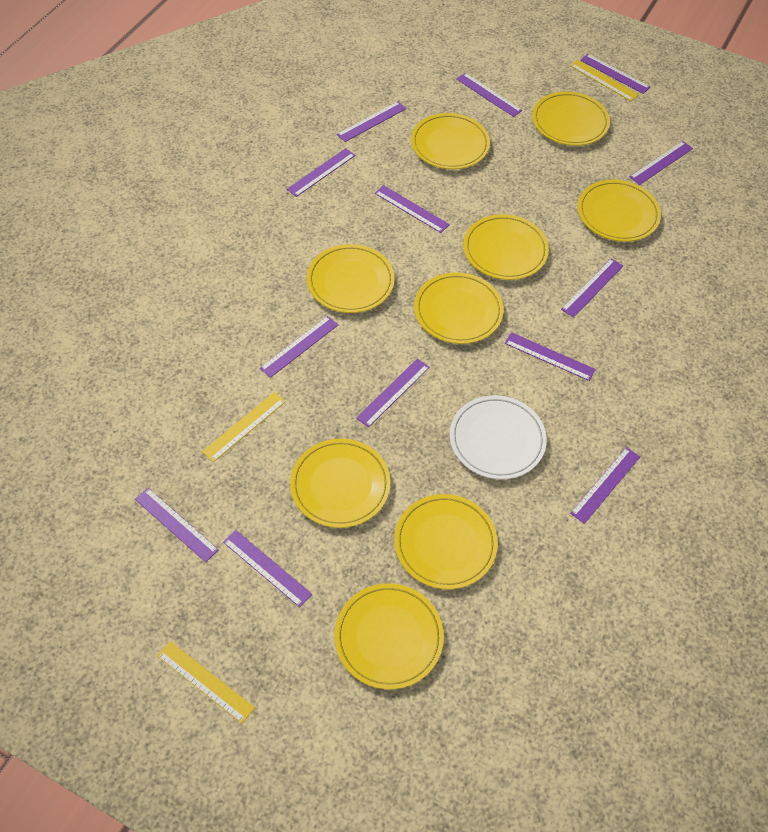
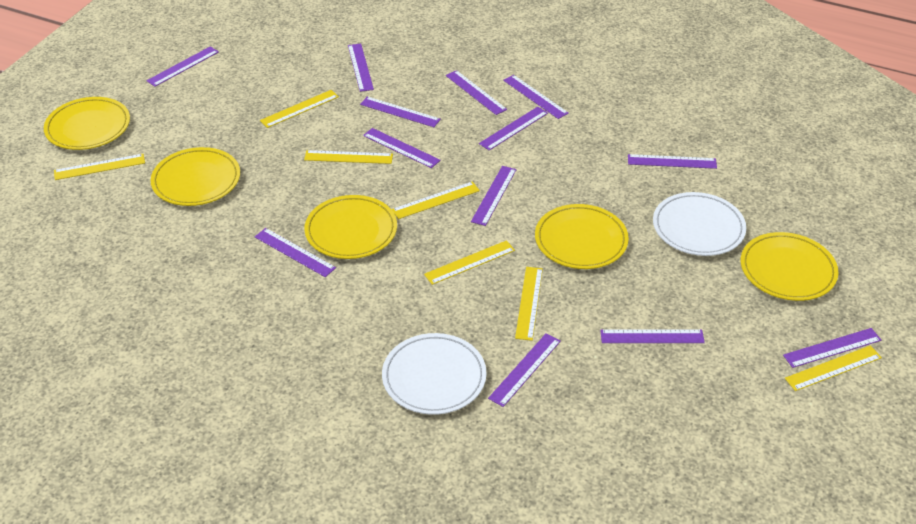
white plate: 1 -> 2
yellow plate: 9 -> 5
yellow ruler: 3 -> 7

